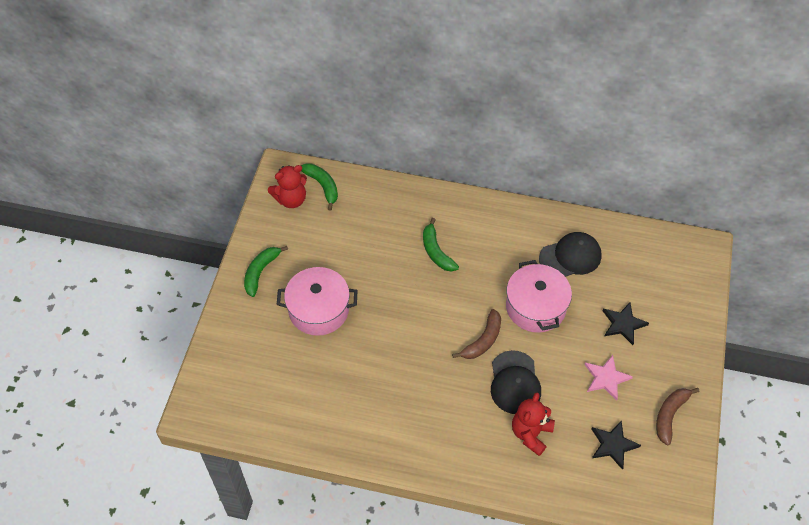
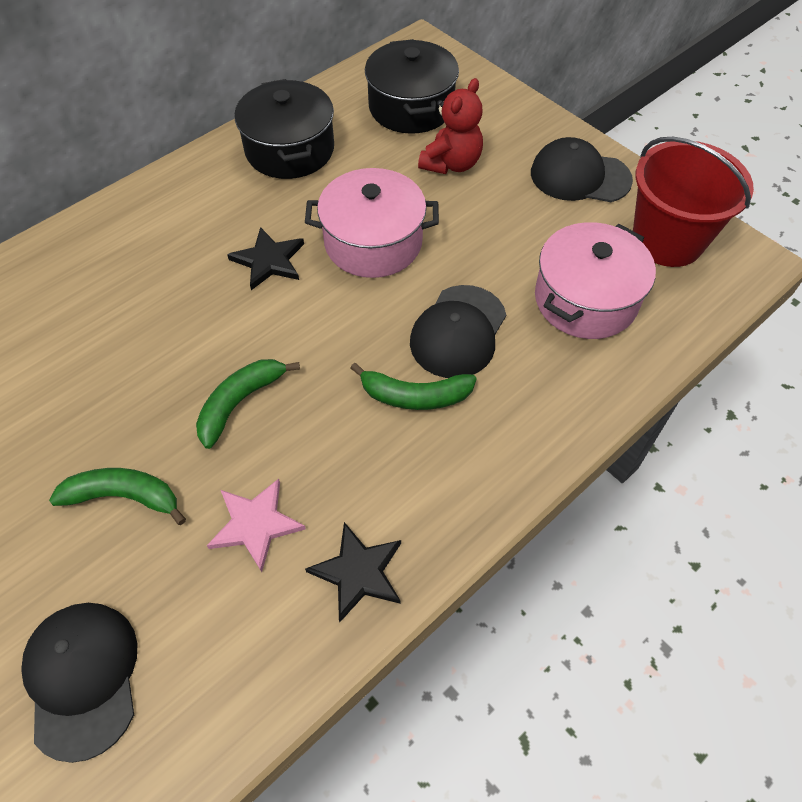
black cap: 2 -> 3
black pot: 0 -> 2
brown banana: 2 -> 0
red bucket: 0 -> 1
red teddy bear: 2 -> 1

